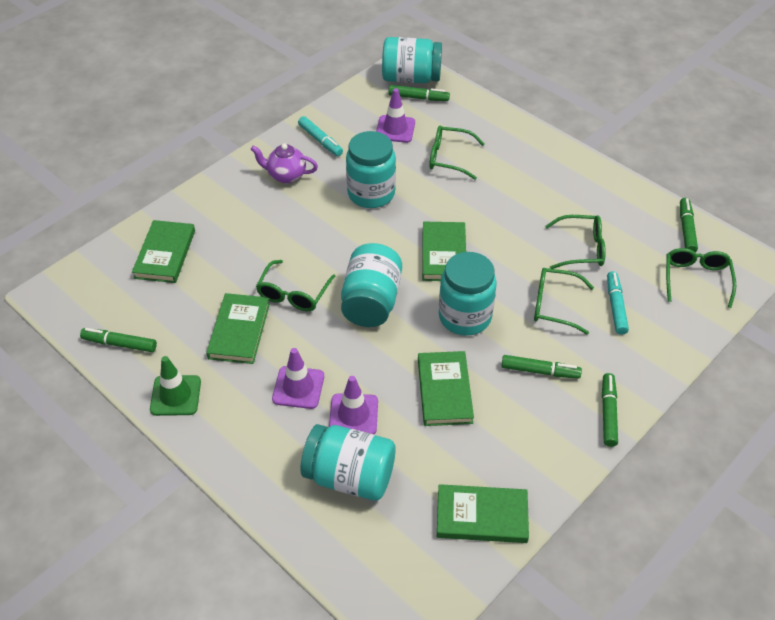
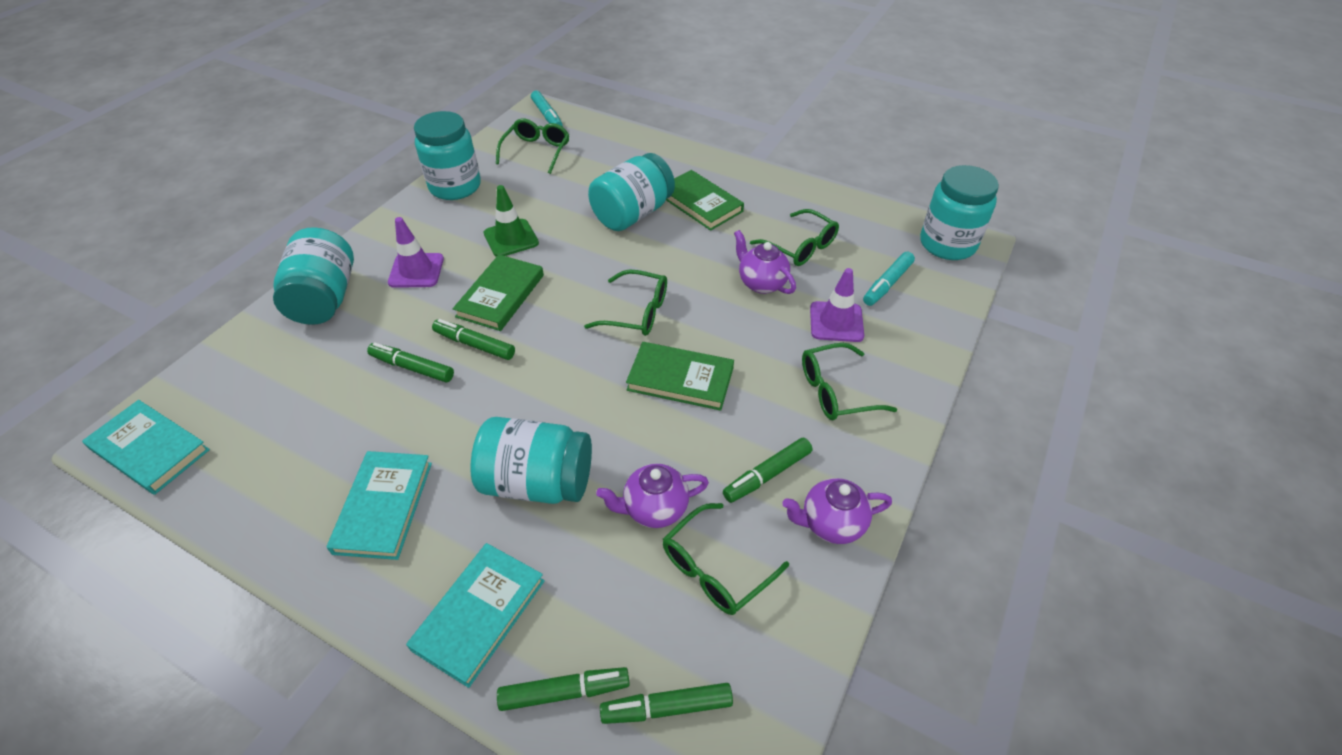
green book: 5 -> 3
purple teapot: 1 -> 3
purple traffic cone: 3 -> 2
turquoise book: 0 -> 3

